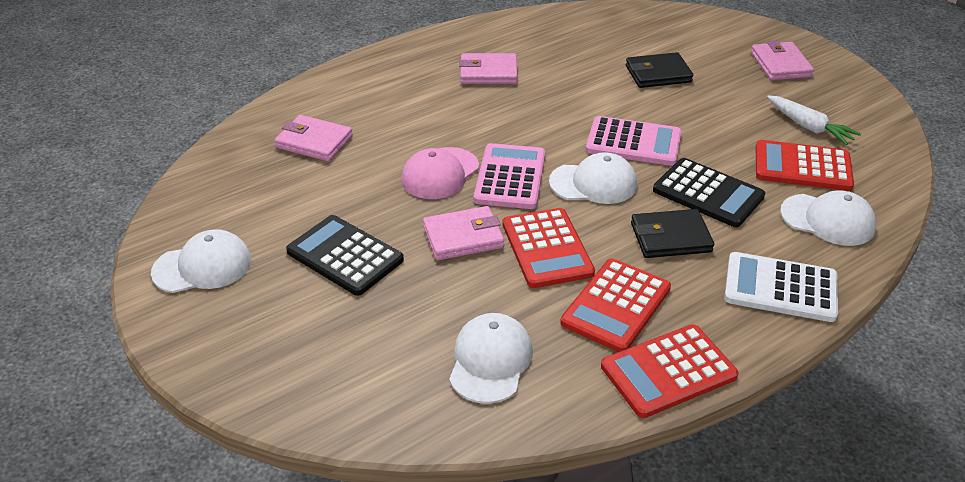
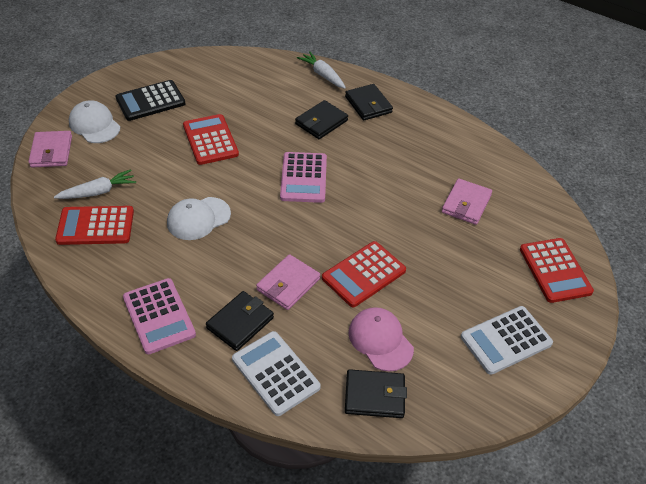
black calculator: 2 -> 1
black wallet: 2 -> 4
pink wallet: 4 -> 3
white calculator: 1 -> 2
white cap: 4 -> 2
white carrot: 1 -> 2

